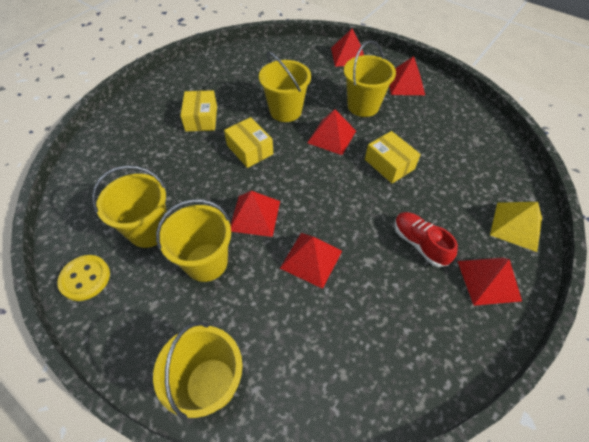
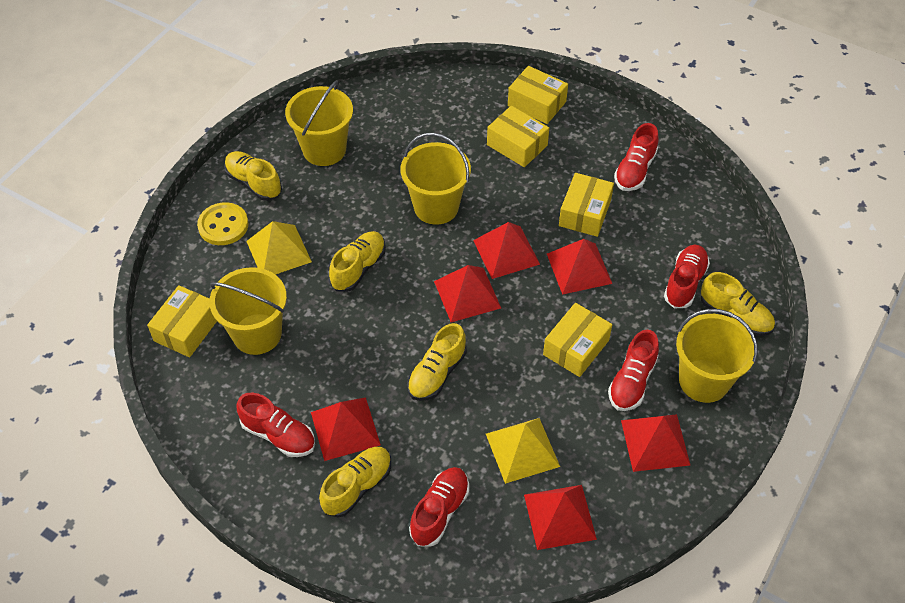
red shoe: 1 -> 5
yellow box: 3 -> 5
yellow bucket: 5 -> 4
yellow pyramid: 1 -> 2
yellow shoe: 0 -> 5

